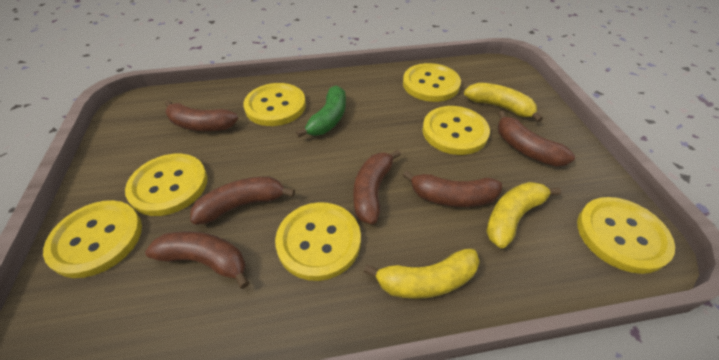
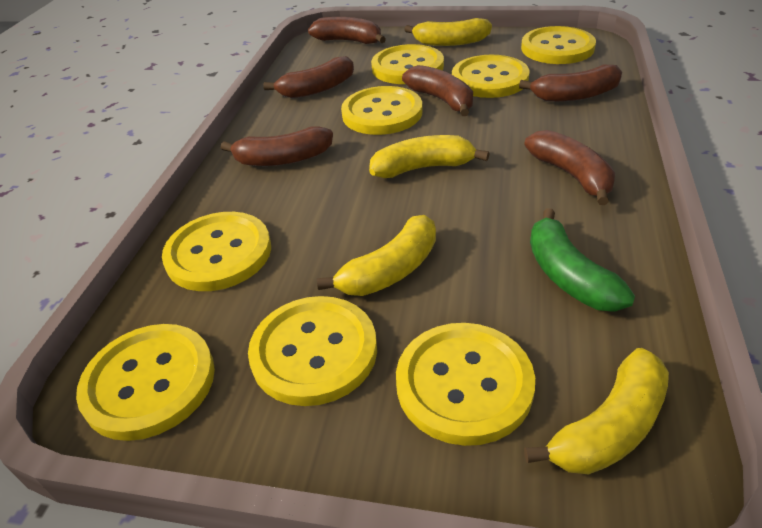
yellow banana: 3 -> 4
yellow button: 7 -> 8

